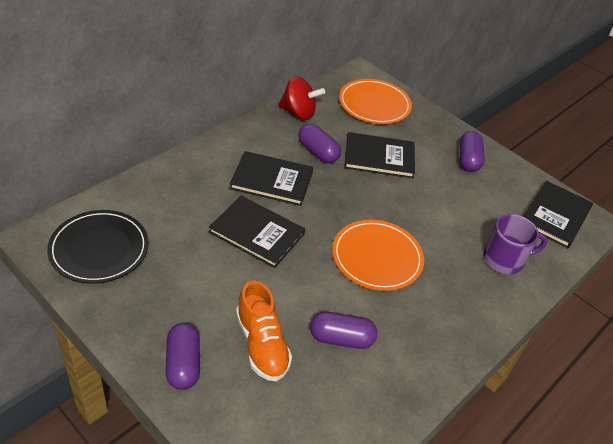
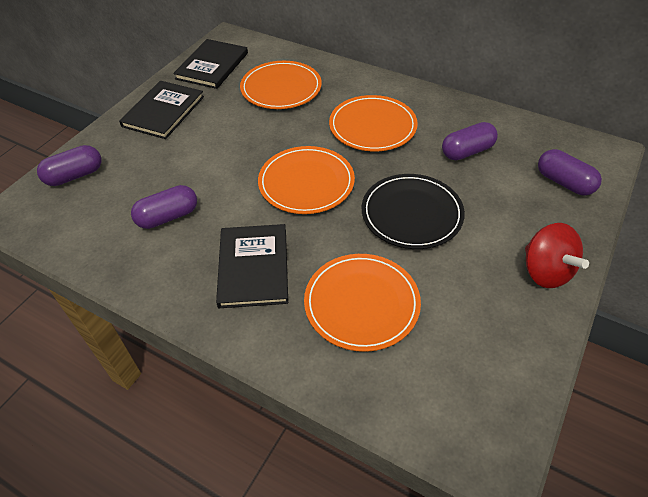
black book: 4 -> 3
orange plate: 2 -> 4
orange shoe: 1 -> 0
purple mug: 1 -> 0

